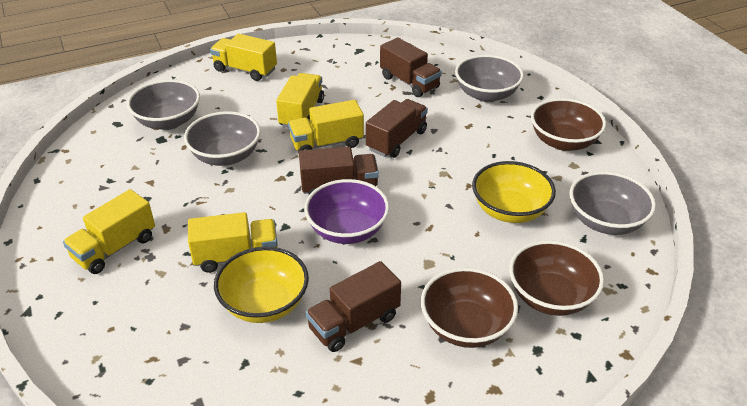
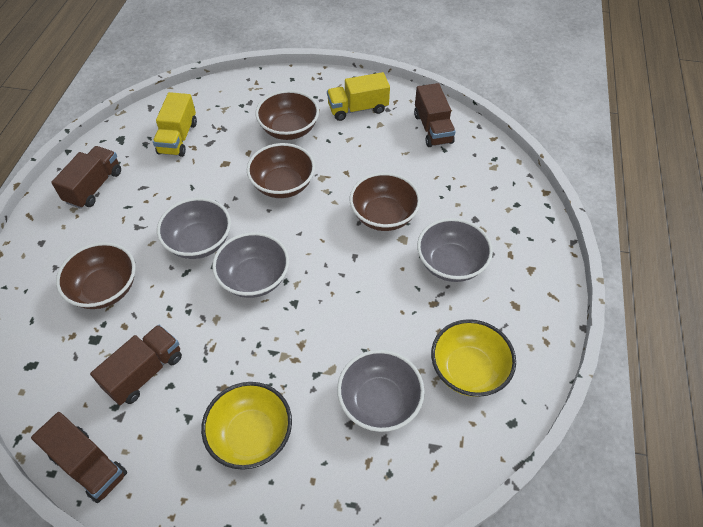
brown bowl: 3 -> 4
purple bowl: 1 -> 0
yellow truck: 5 -> 2

